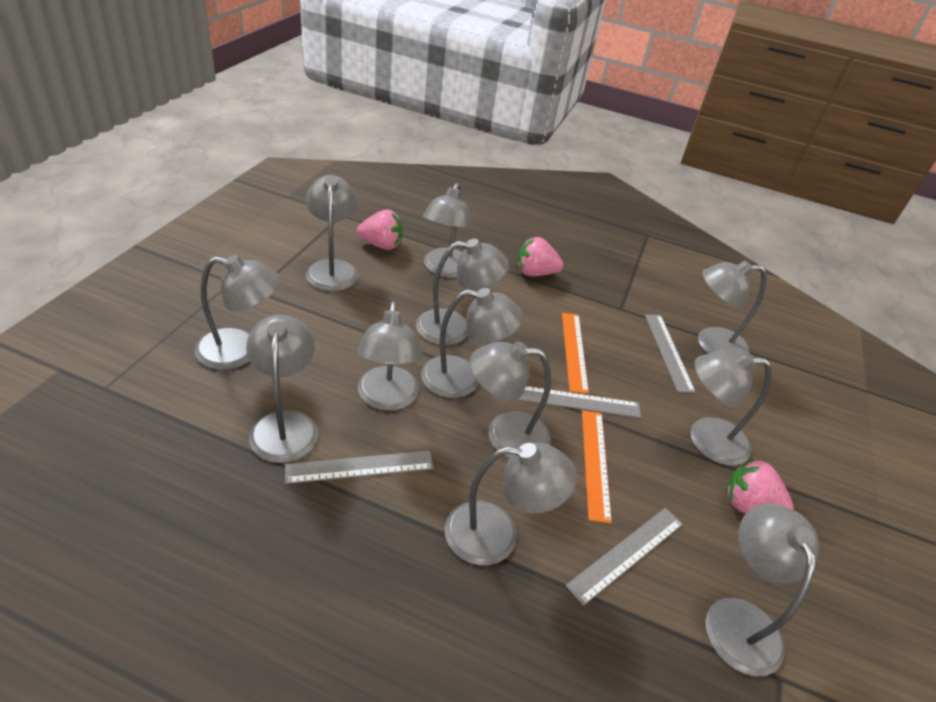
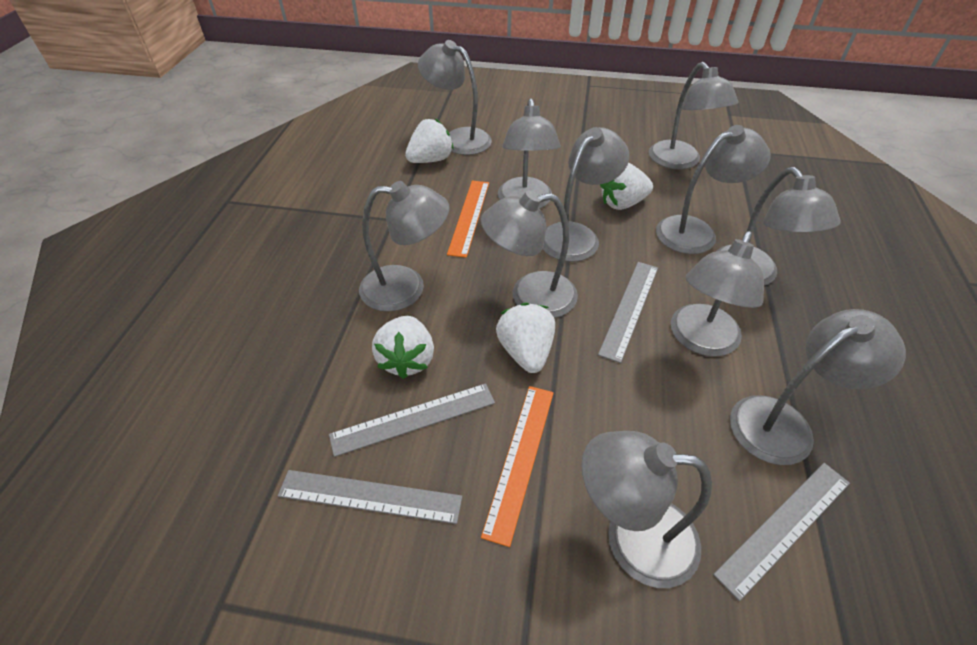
grey lamp: 12 -> 11
pink strawberry: 3 -> 0
white strawberry: 0 -> 4

